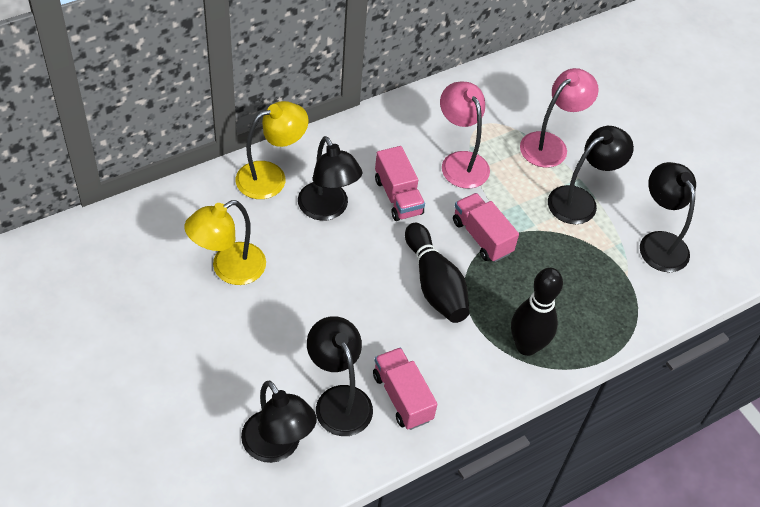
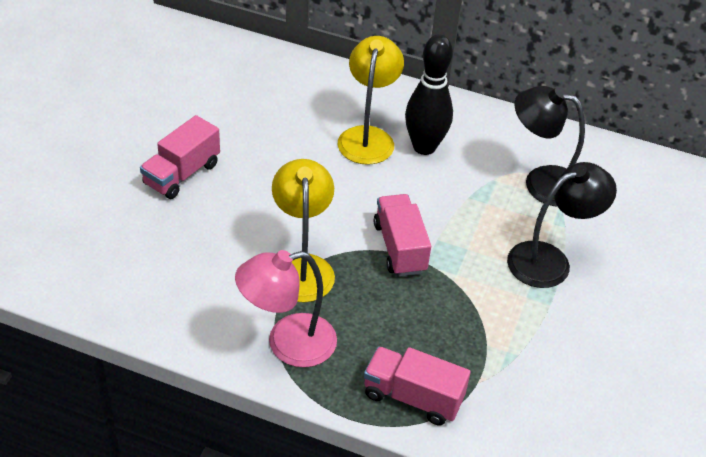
black bowling pin: 2 -> 1
black lamp: 5 -> 2
pink lamp: 2 -> 1

